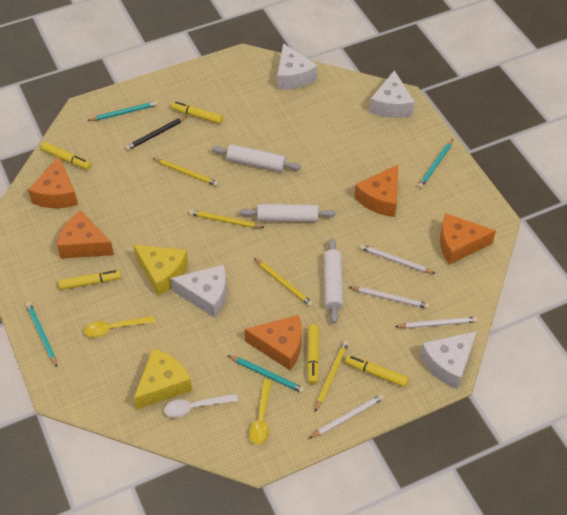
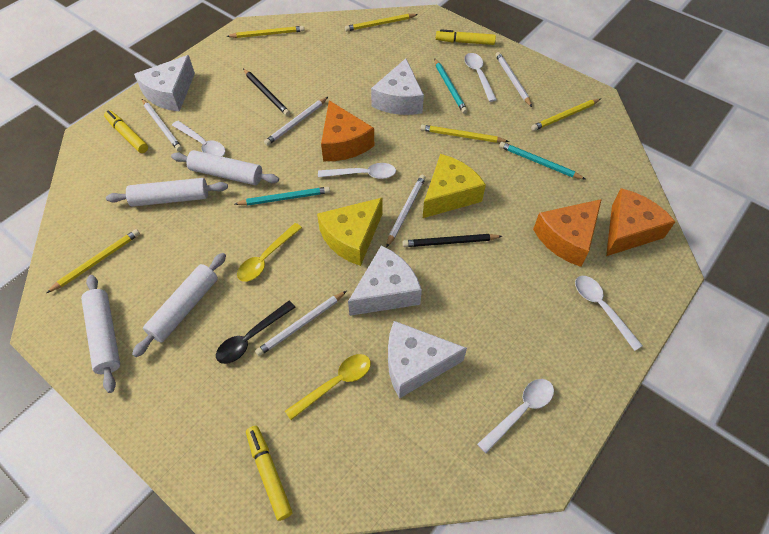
black pencil: 1 -> 2
black spoon: 0 -> 1
orange cheese: 5 -> 3
turquoise pencil: 4 -> 3
white pencil: 4 -> 5
white rolling pin: 3 -> 4
white spoon: 1 -> 5
yellow marker: 5 -> 3
yellow pencil: 4 -> 5

